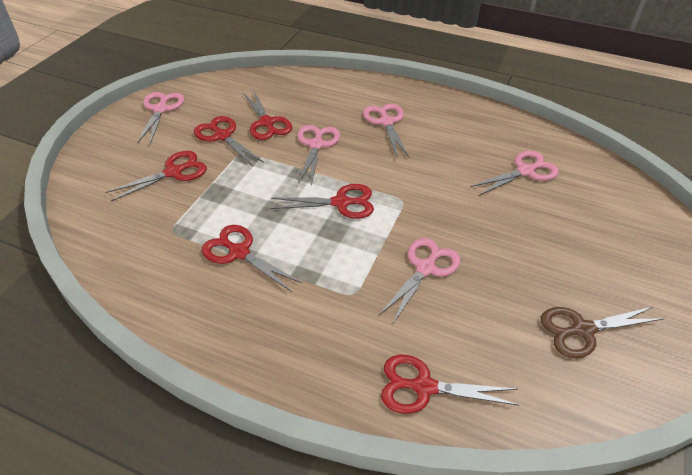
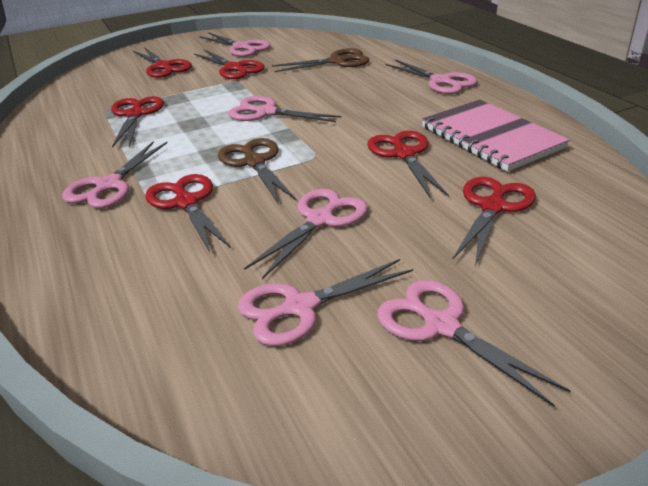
brown scissors: 1 -> 2
pink notebook: 0 -> 1
pink scissors: 5 -> 7

